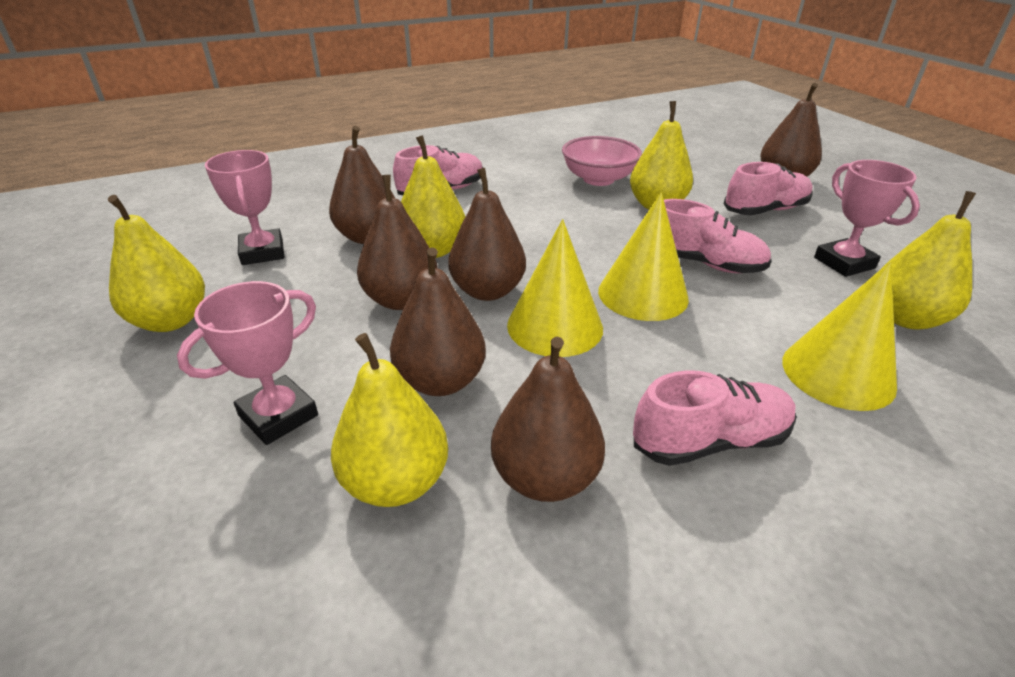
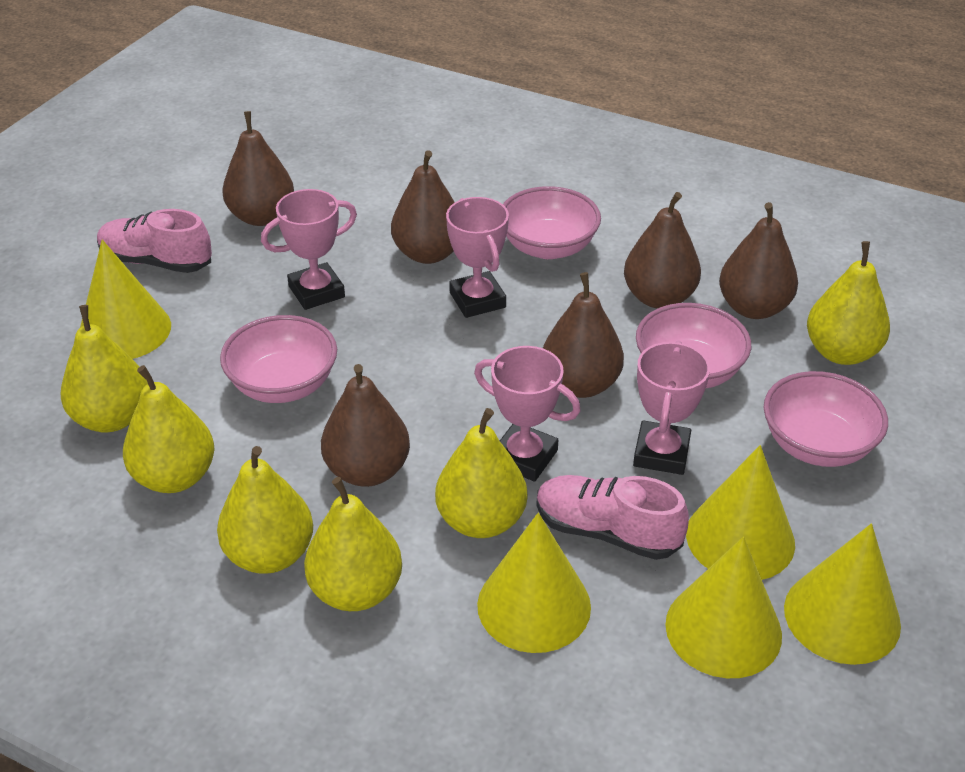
pink bowl: 1 -> 4
pink shoe: 4 -> 2
pink trophy: 3 -> 4
yellow cone: 3 -> 5
yellow pear: 5 -> 6

